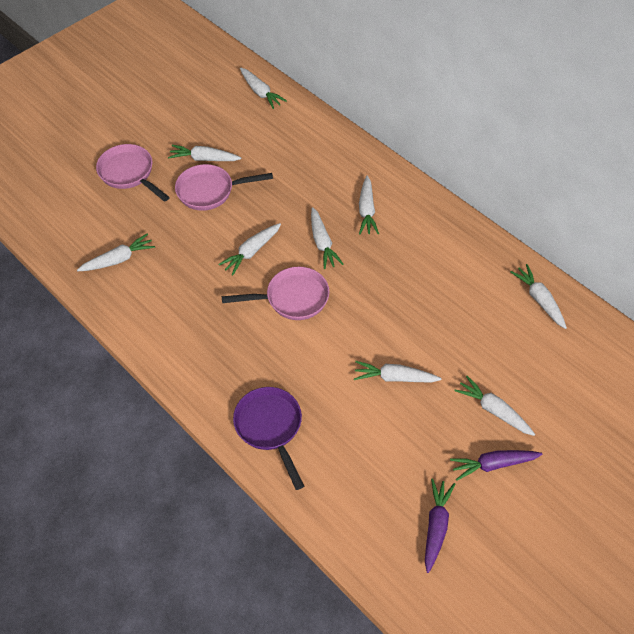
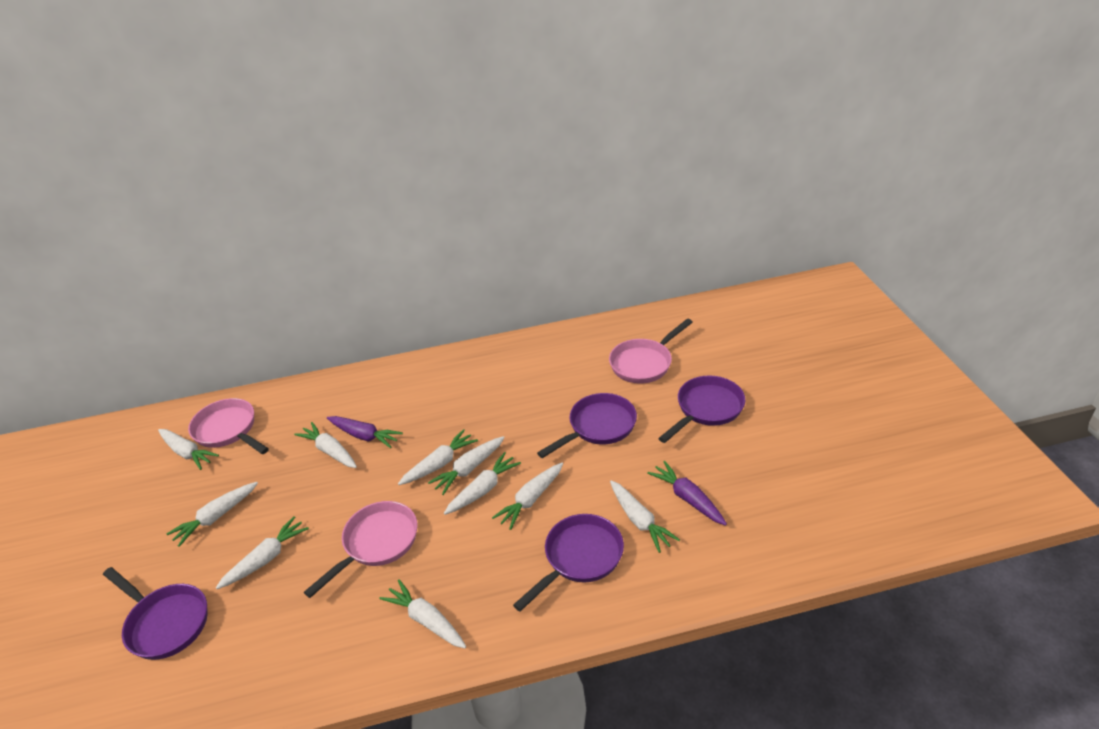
purple pan: 1 -> 4
white carrot: 9 -> 10

